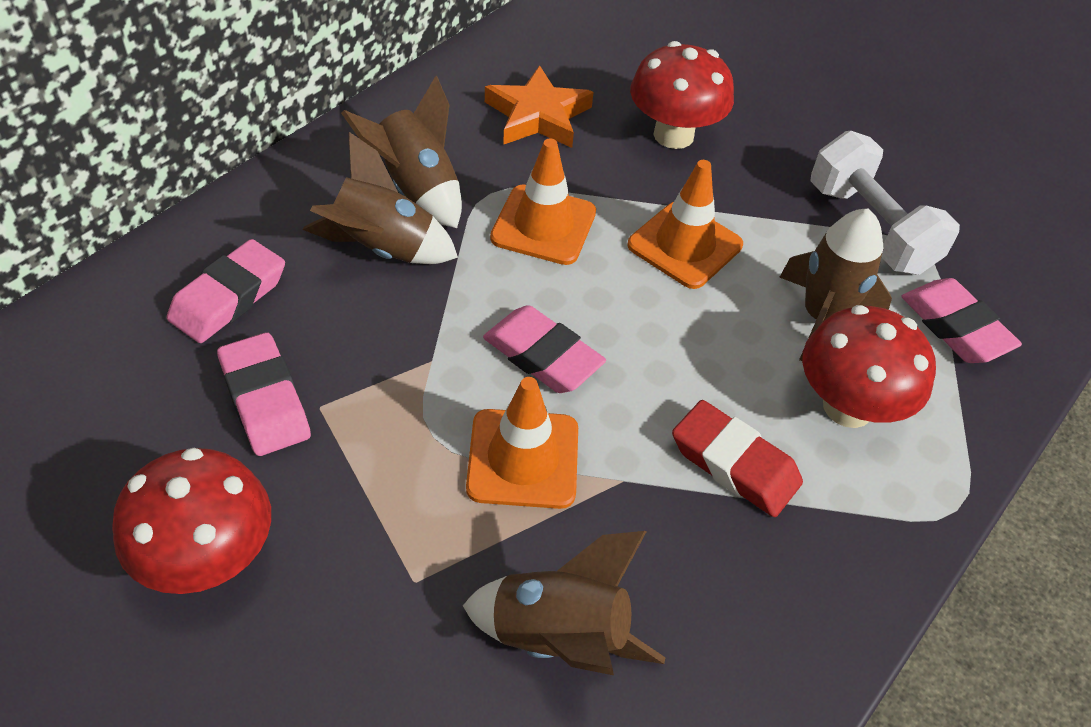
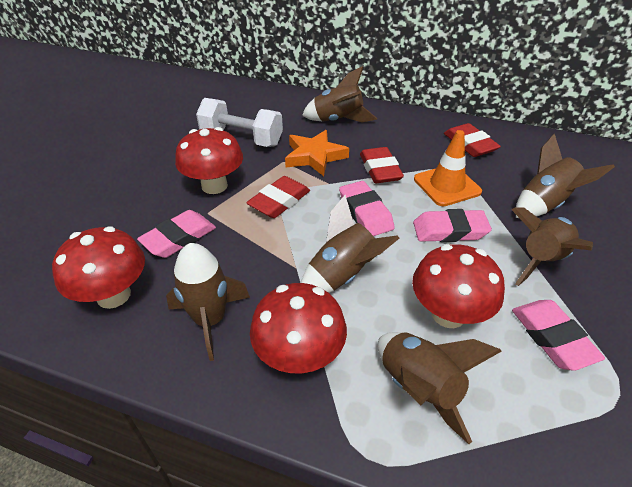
brown rocket: 4 -> 6
orange traffic cone: 3 -> 1
red eraser: 1 -> 3
red mushroom: 3 -> 4

